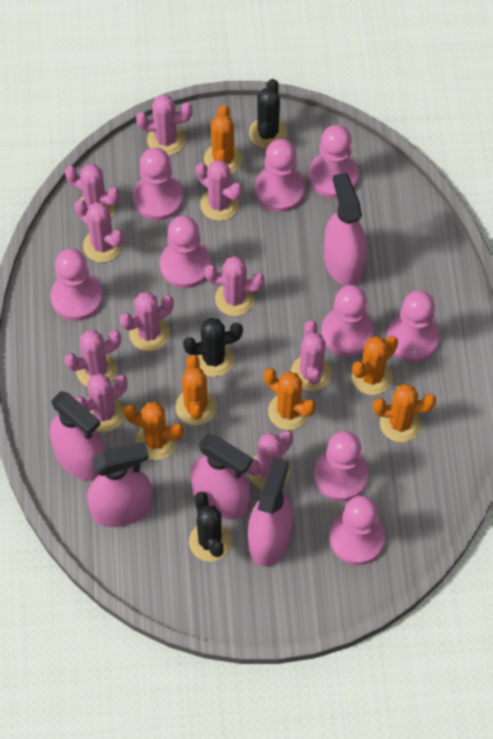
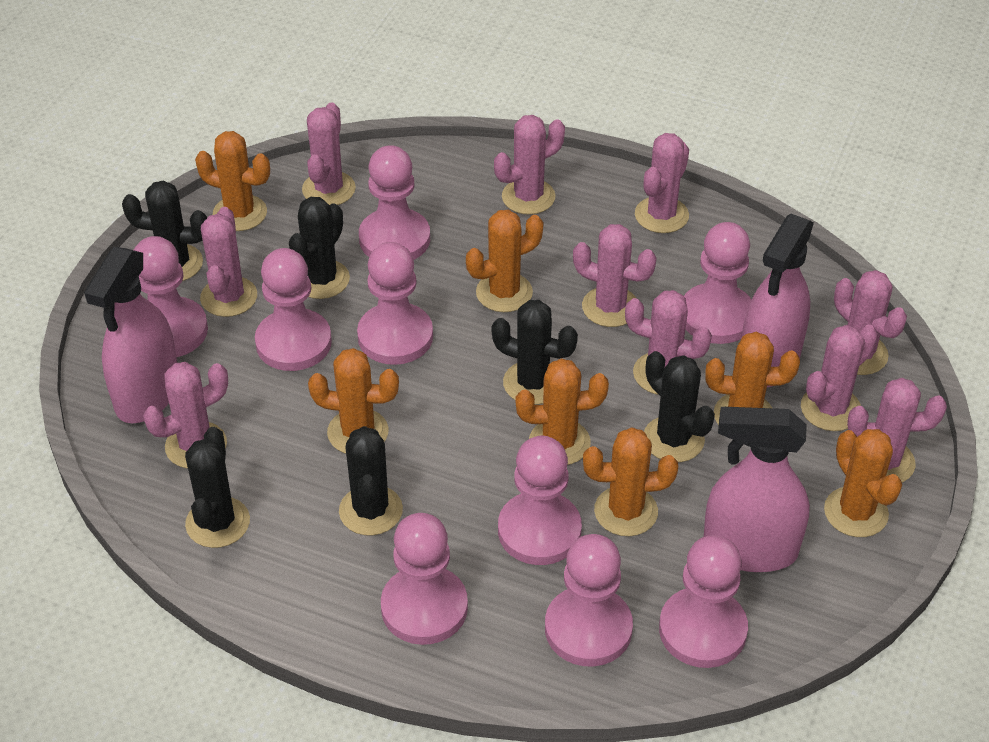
black cactus: 3 -> 6
orange cactus: 6 -> 7
pink spray bottle: 5 -> 3

